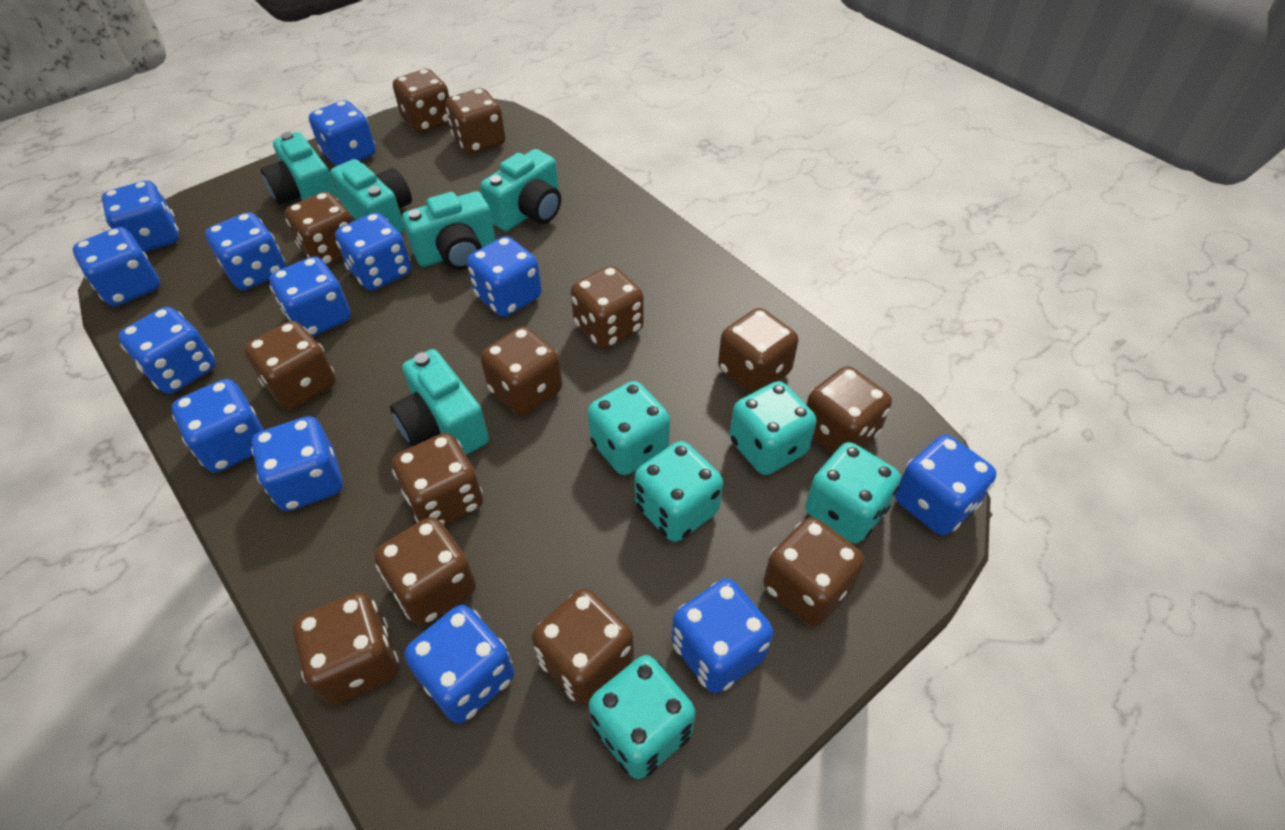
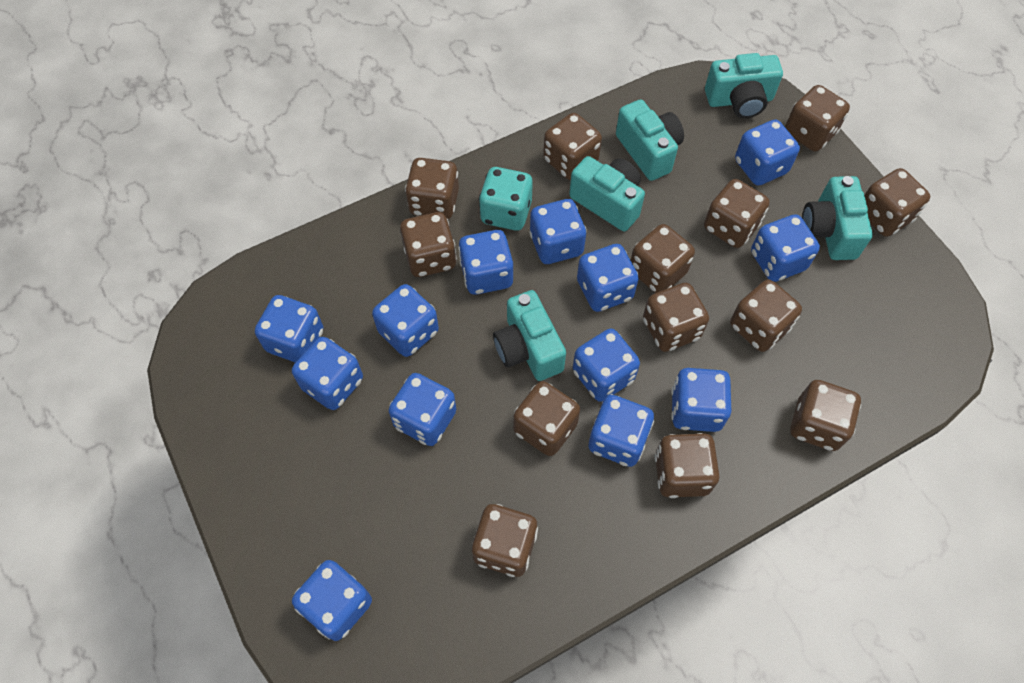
turquoise dice: 5 -> 1

